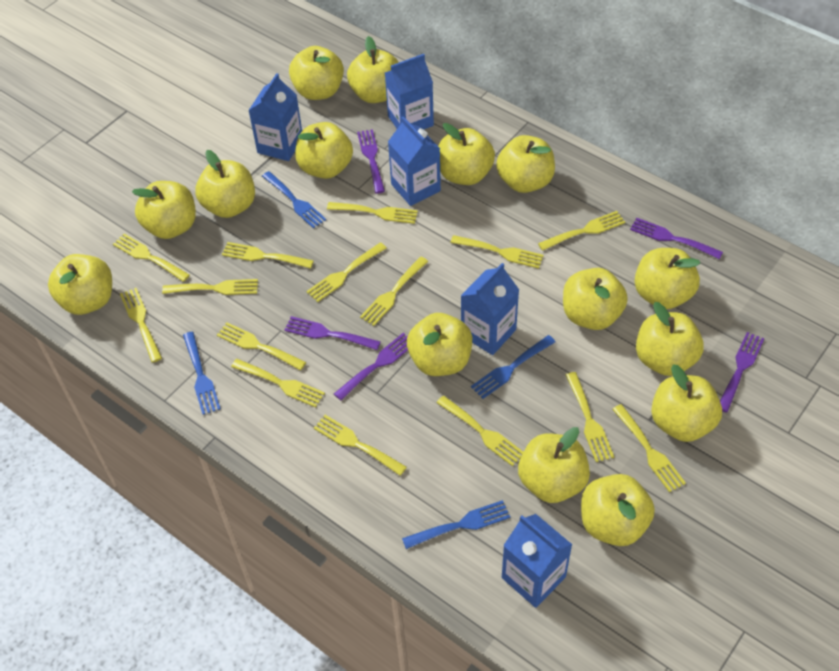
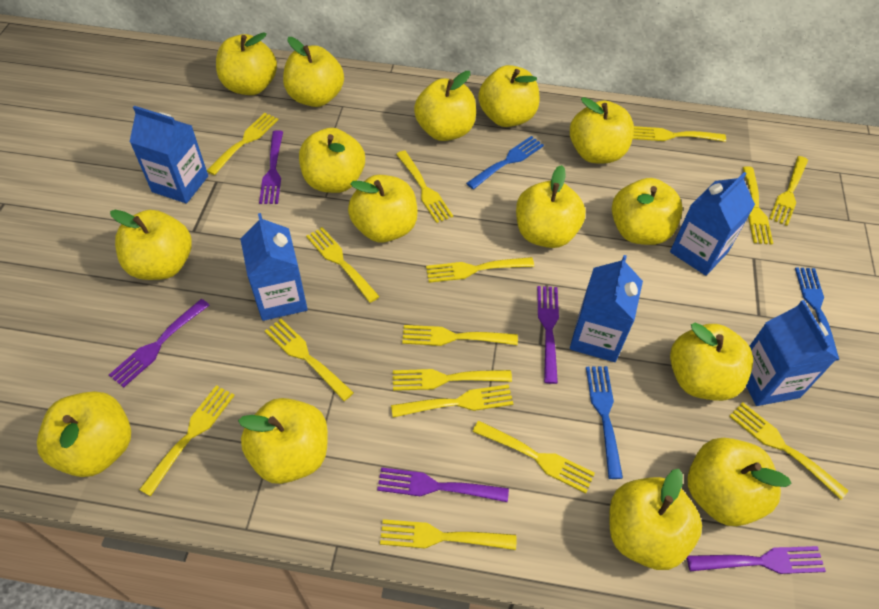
blue fork: 4 -> 3

